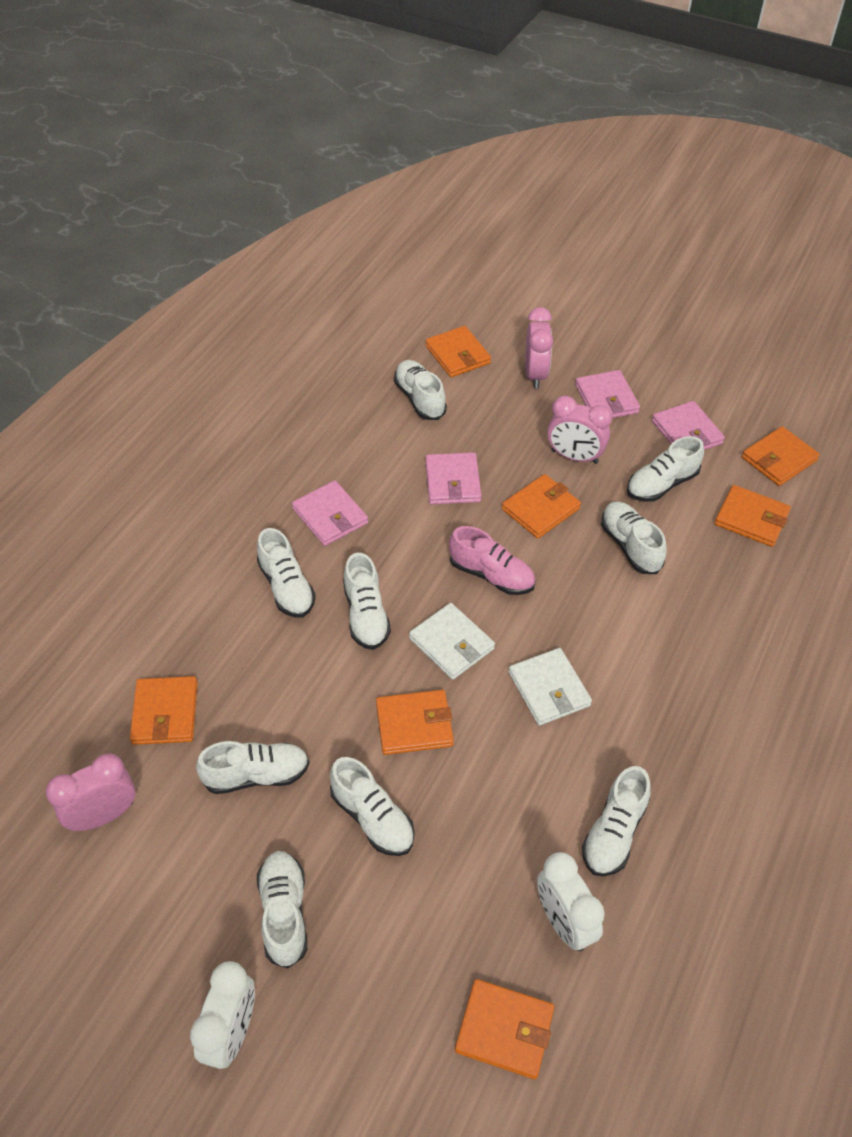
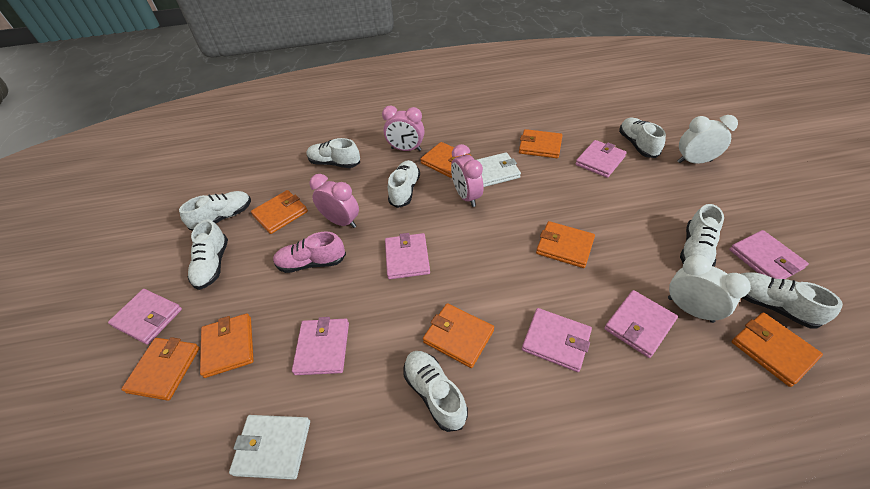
orange wallet: 7 -> 8
pink wallet: 4 -> 7
white shoe: 9 -> 8

